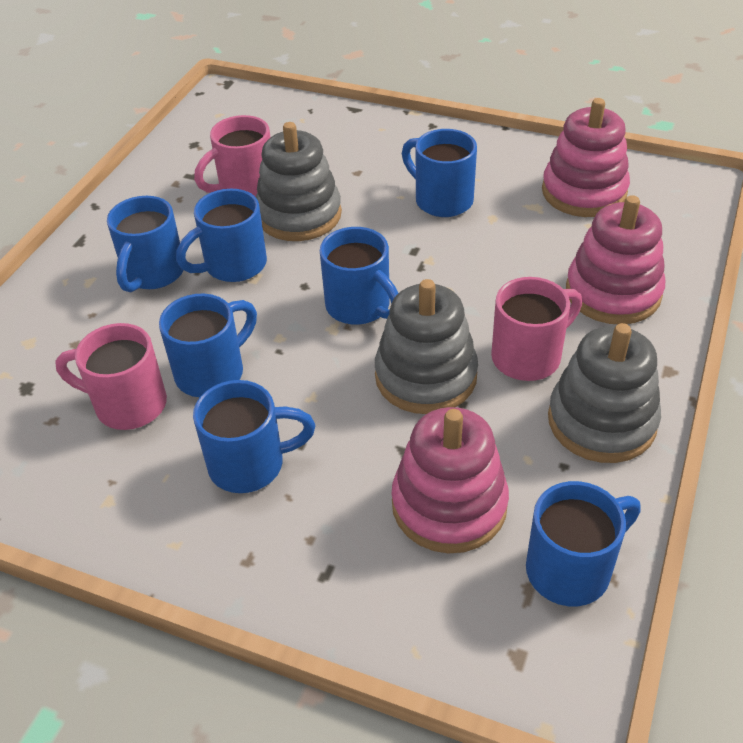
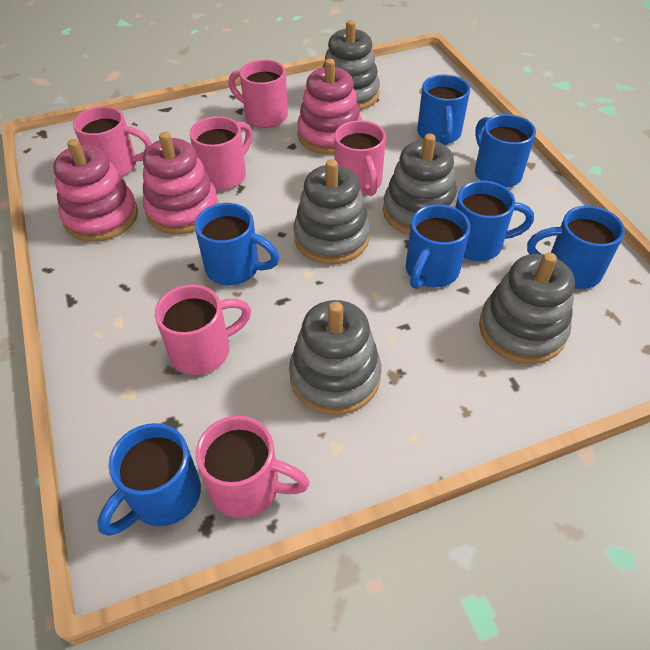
grey stacking toy: 3 -> 5
pink mug: 3 -> 6

